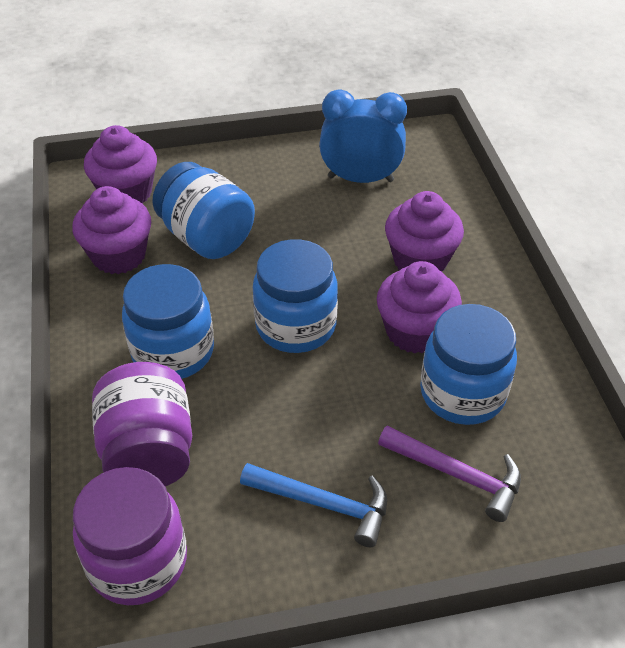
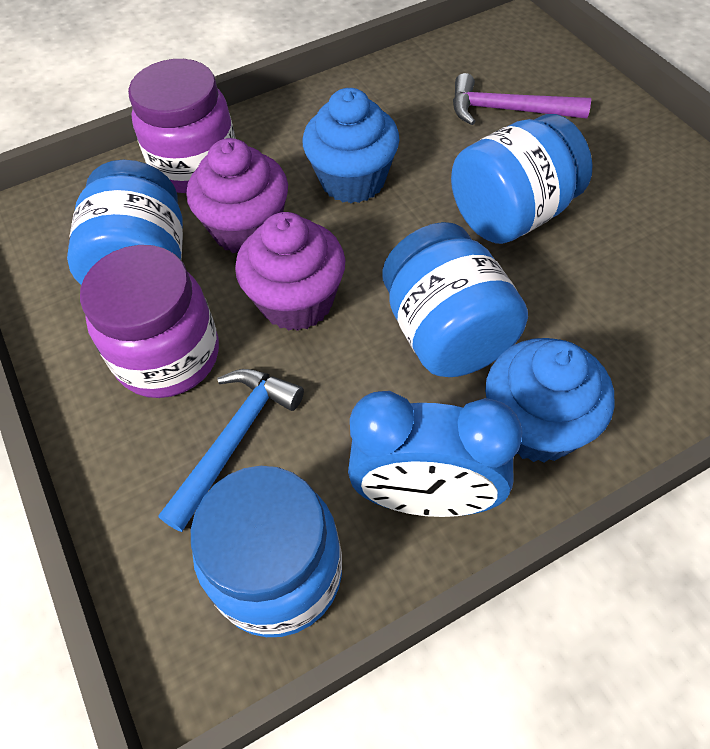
blue cupcake: 0 -> 2
purple cupcake: 4 -> 2

